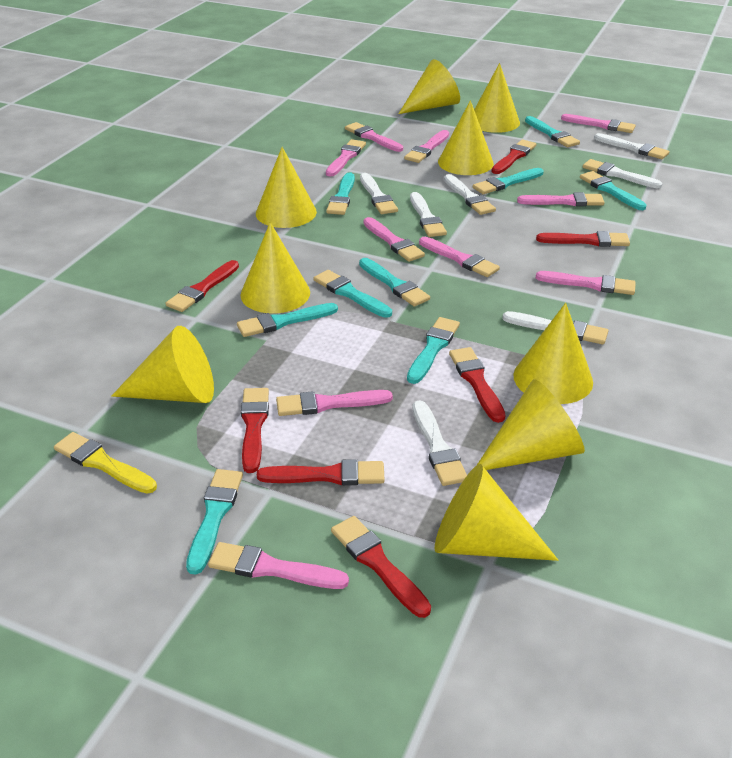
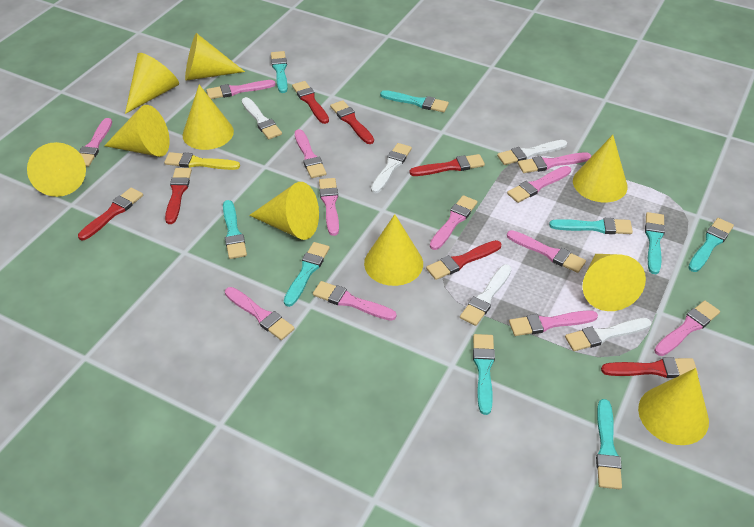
pink brush: 10 -> 12
white brush: 7 -> 5
yellow cone: 9 -> 10

